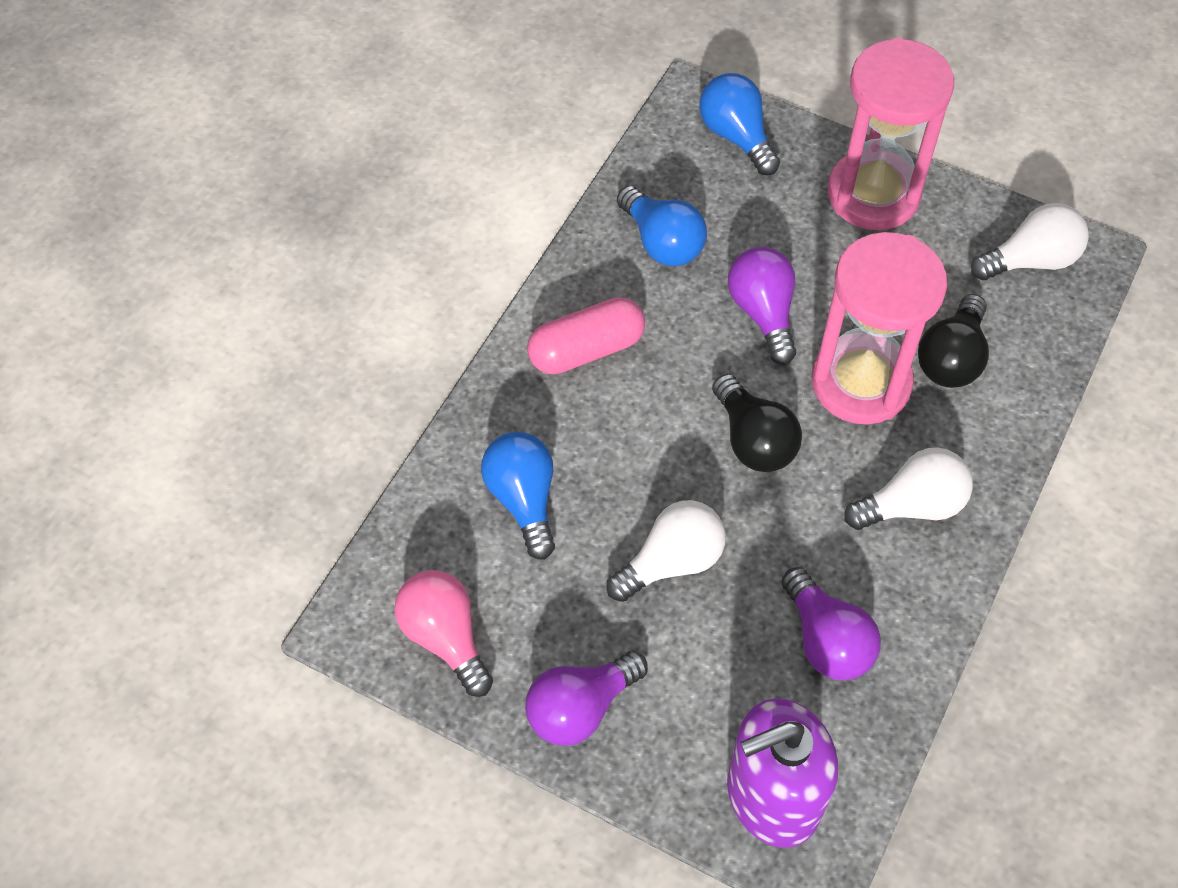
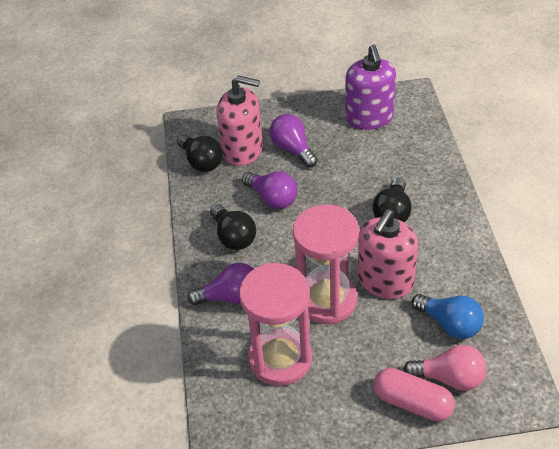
black light bulb: 2 -> 3
blue light bulb: 3 -> 1
pink soap dispenser: 0 -> 2
white light bulb: 3 -> 0

